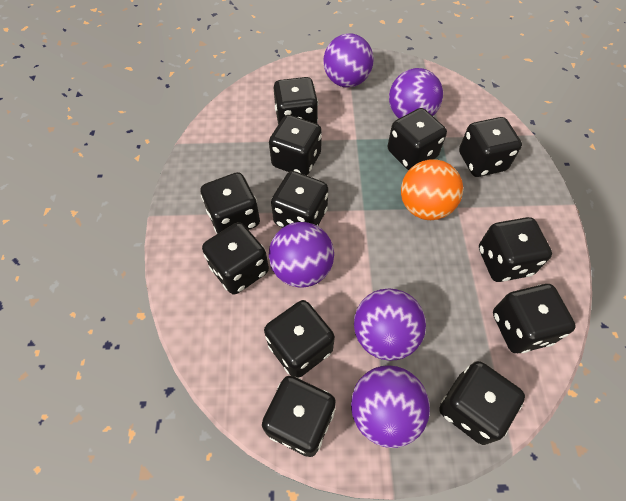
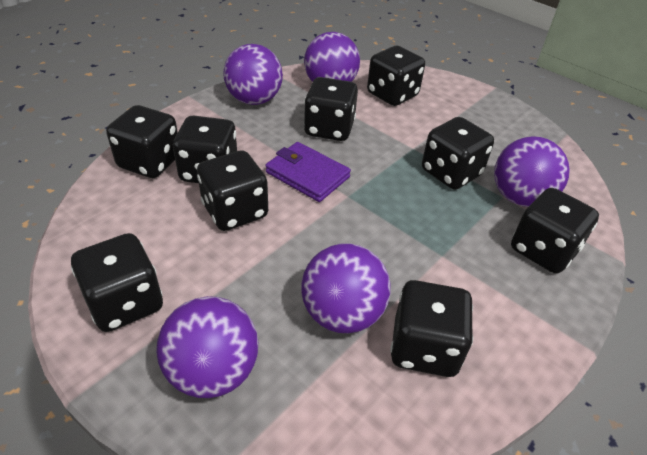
black dice: 12 -> 9
orange ball: 1 -> 0
purple wallet: 0 -> 1

